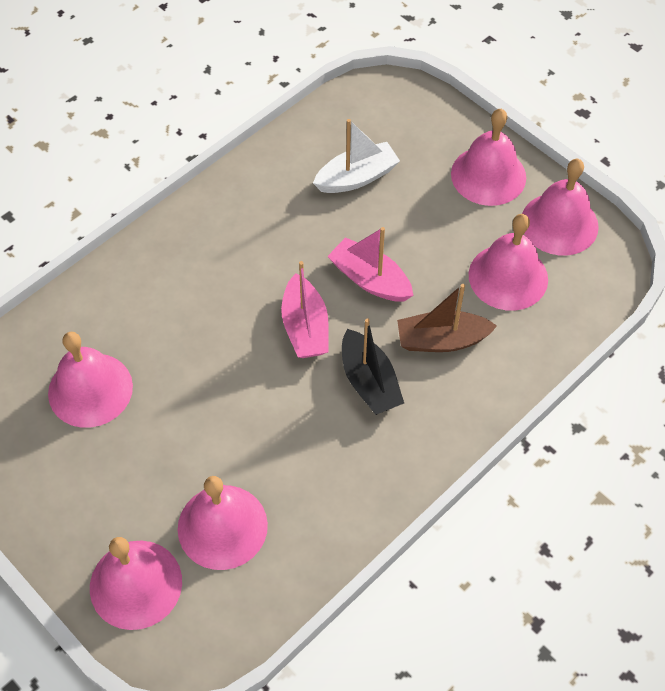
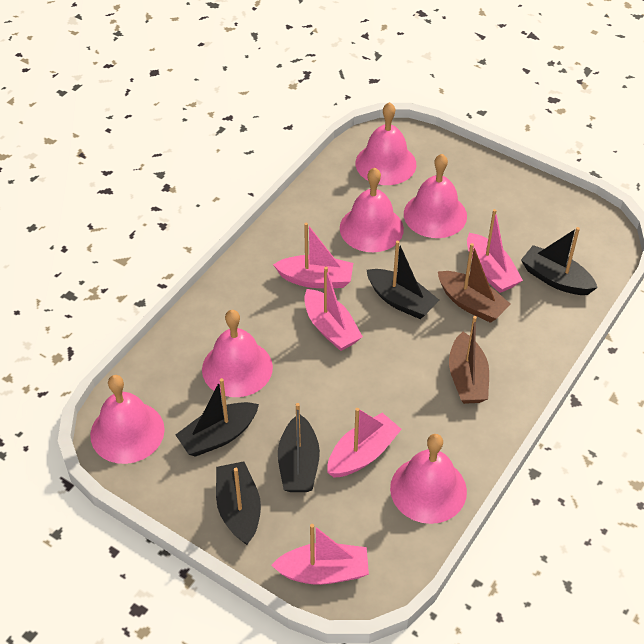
black boat: 1 -> 5
brown boat: 1 -> 2
pink boat: 2 -> 5
white boat: 1 -> 0

